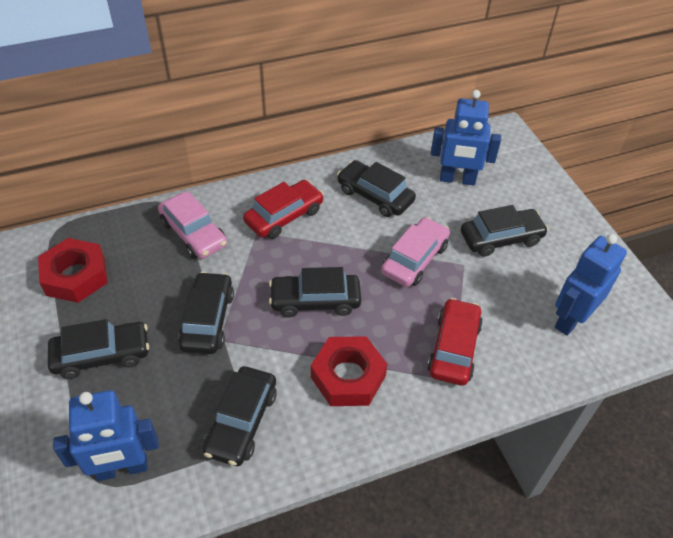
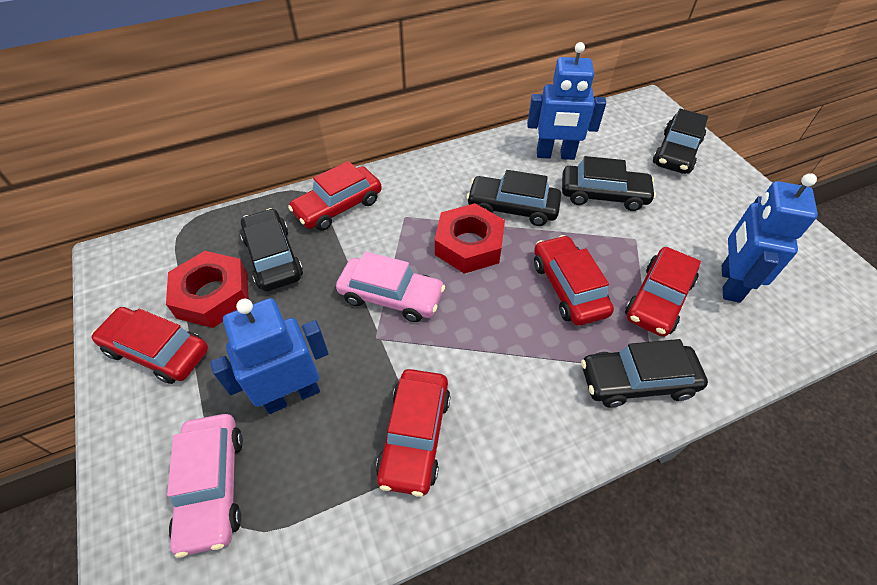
black car: 6 -> 5
red car: 2 -> 5

